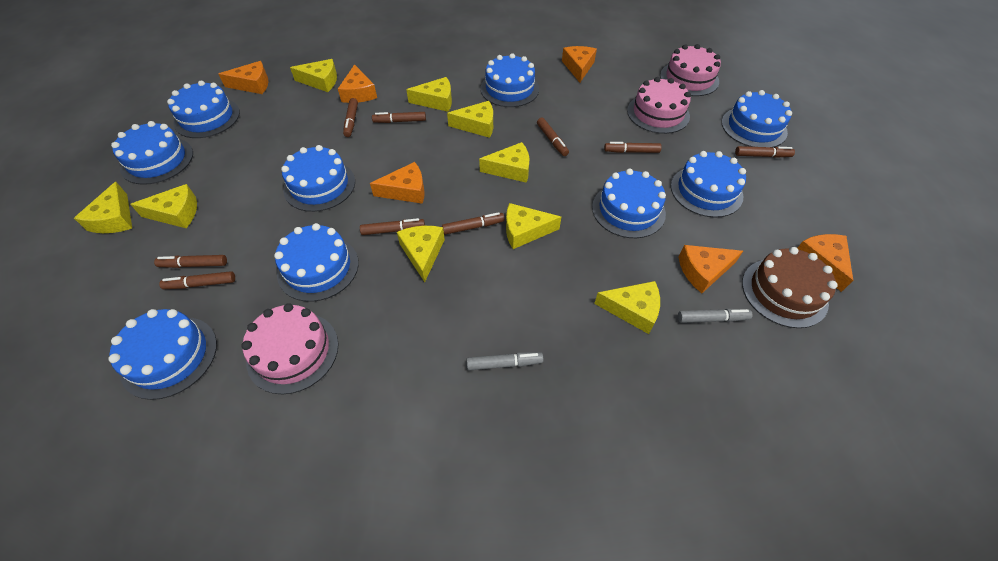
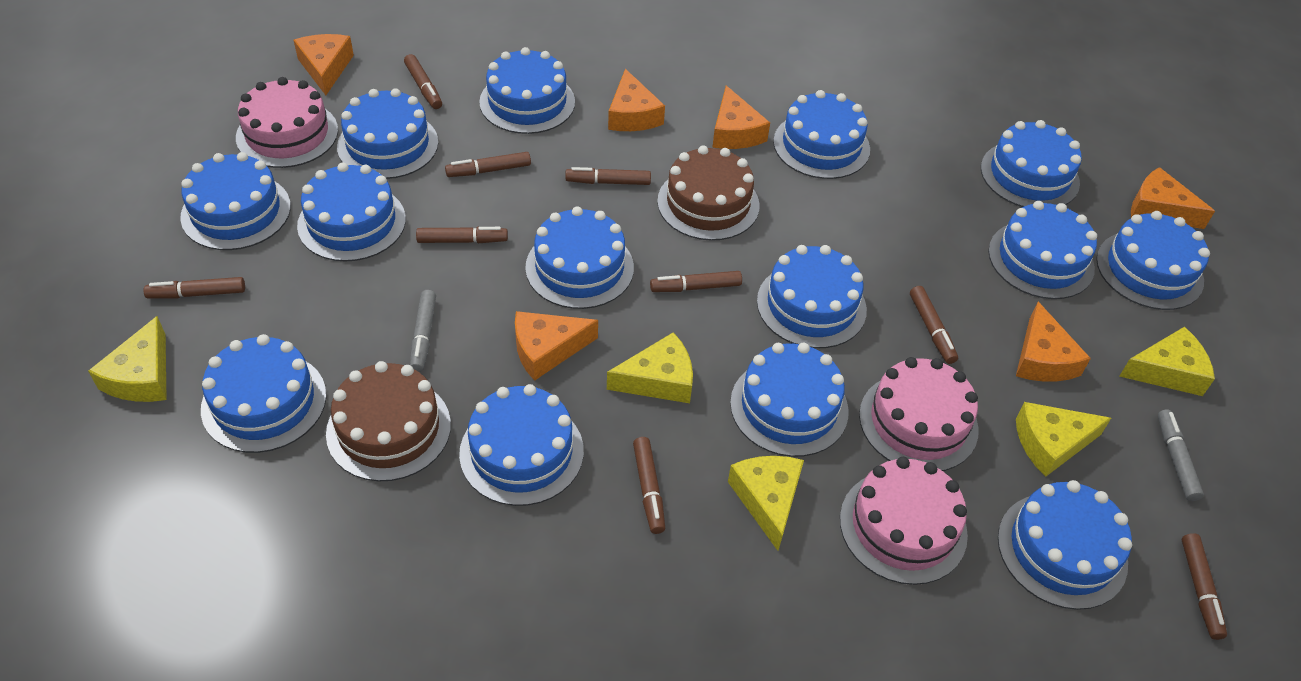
blue cake: 9 -> 14
brown cake: 1 -> 2
yellow cheese: 9 -> 5

